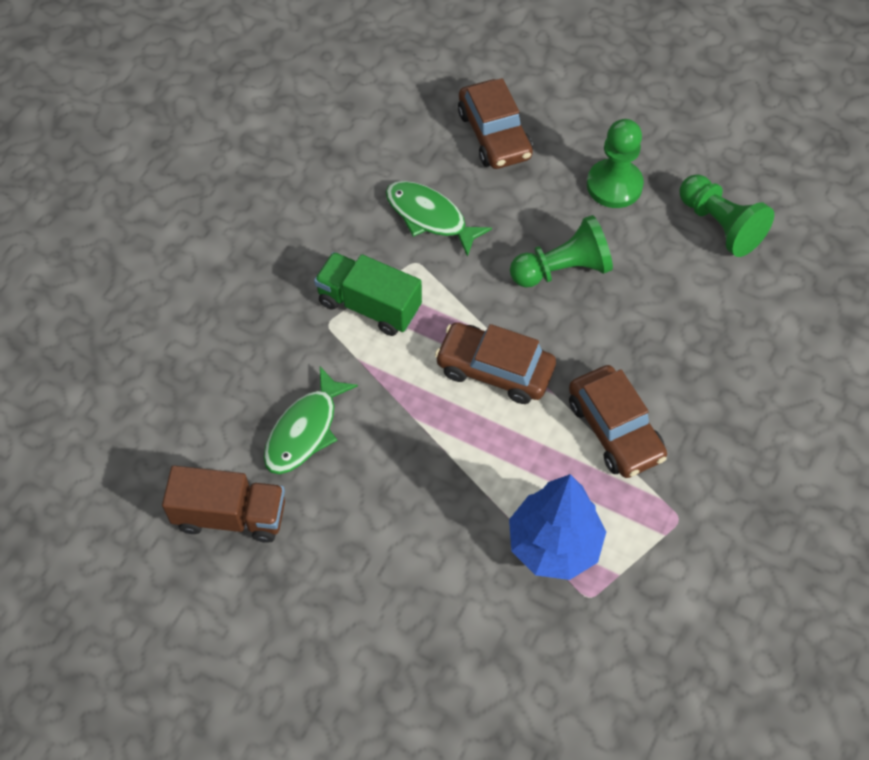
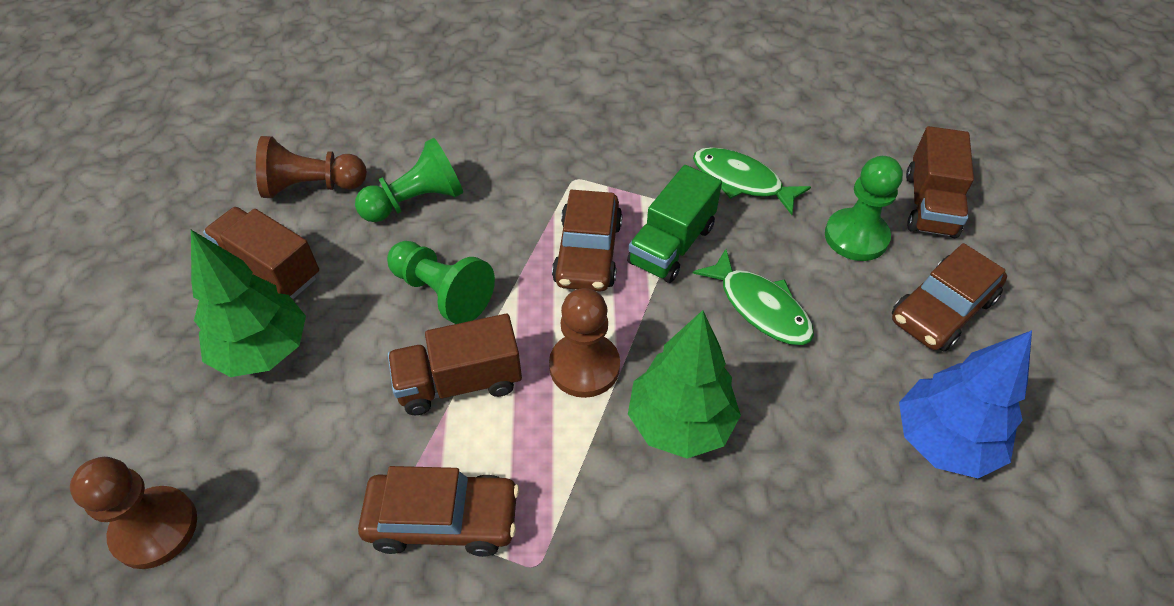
brown pawn: 0 -> 3
brown truck: 1 -> 3
green tree: 0 -> 2

